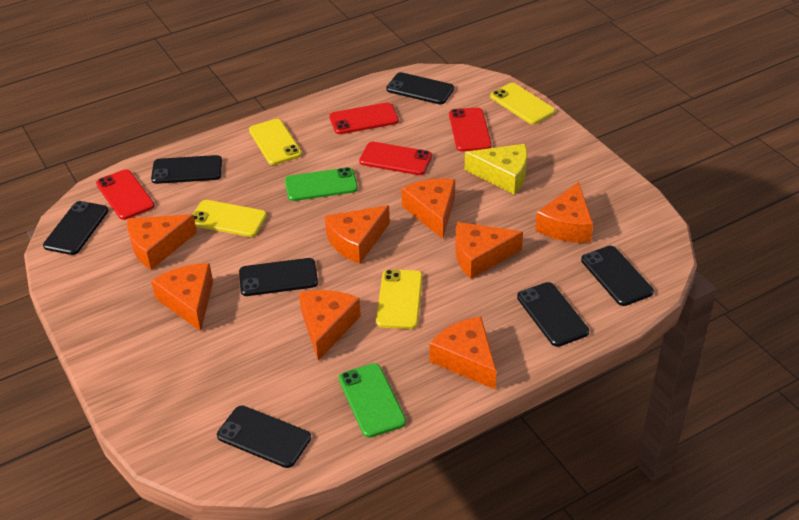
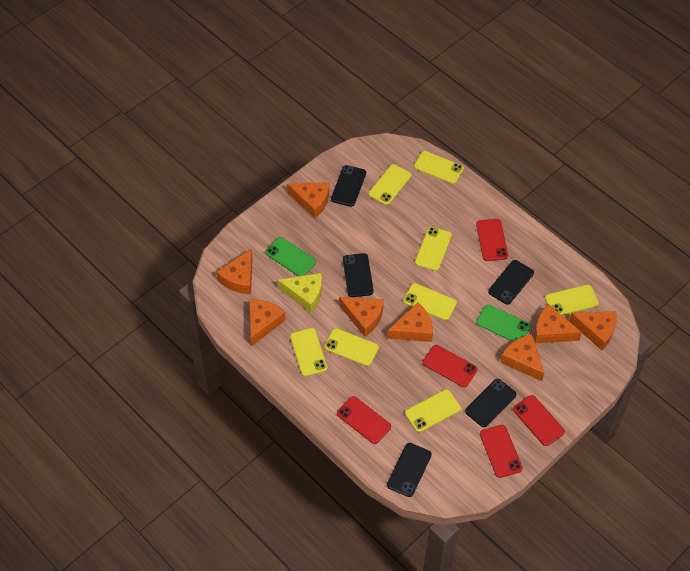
black phone: 7 -> 5
red phone: 4 -> 5
yellow phone: 4 -> 8

